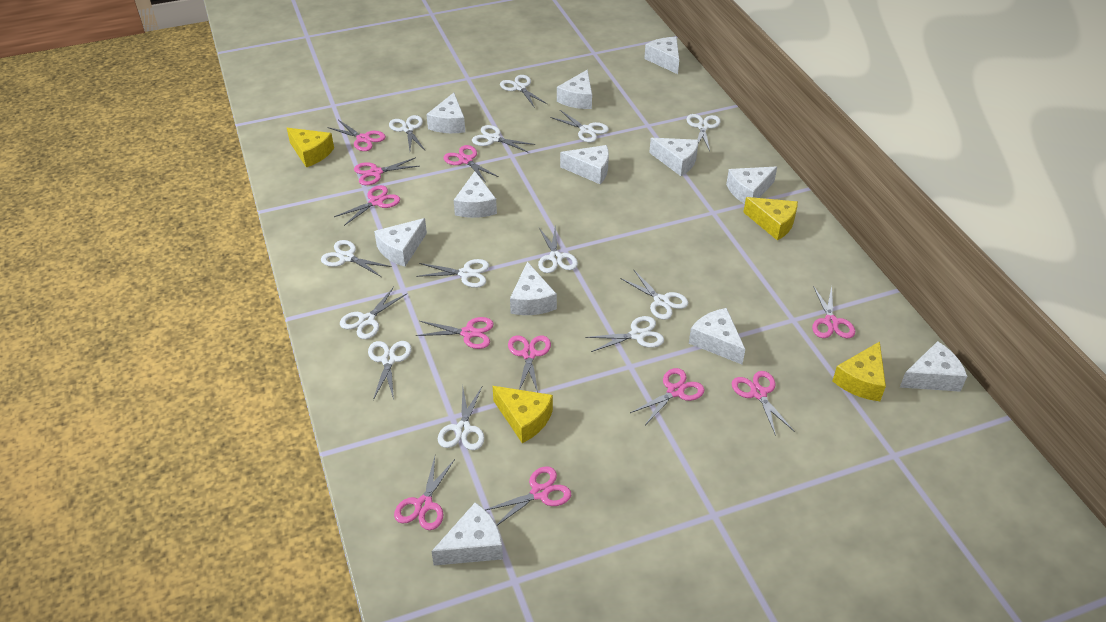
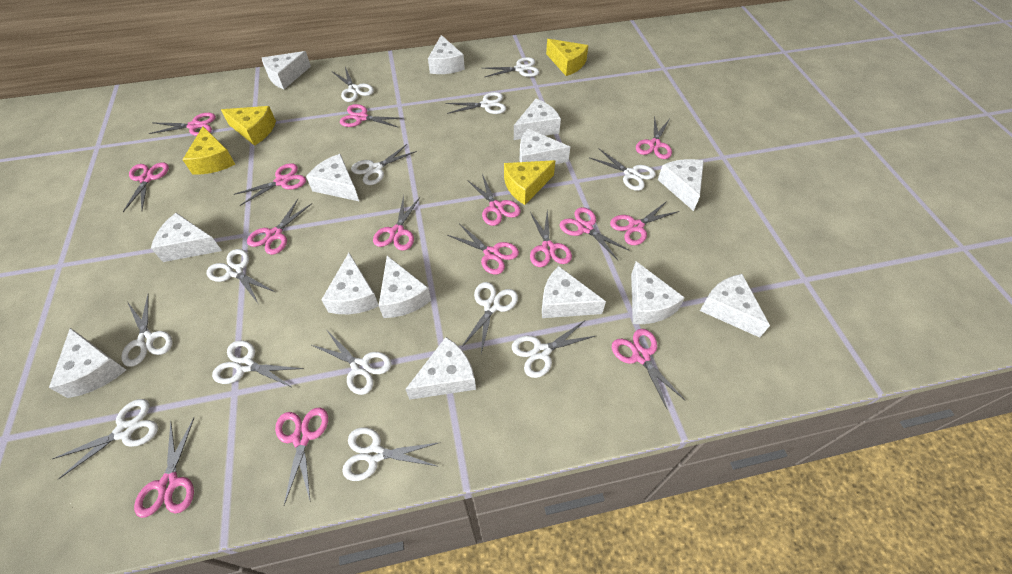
pink scissors: 11 -> 15
white cheese: 12 -> 14

